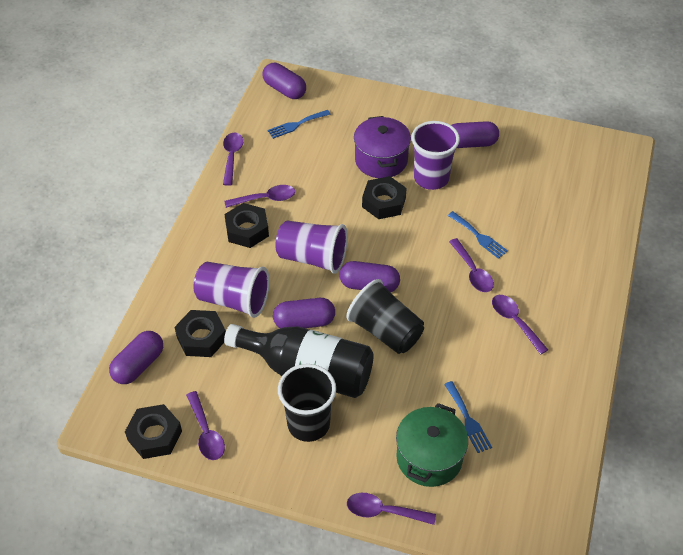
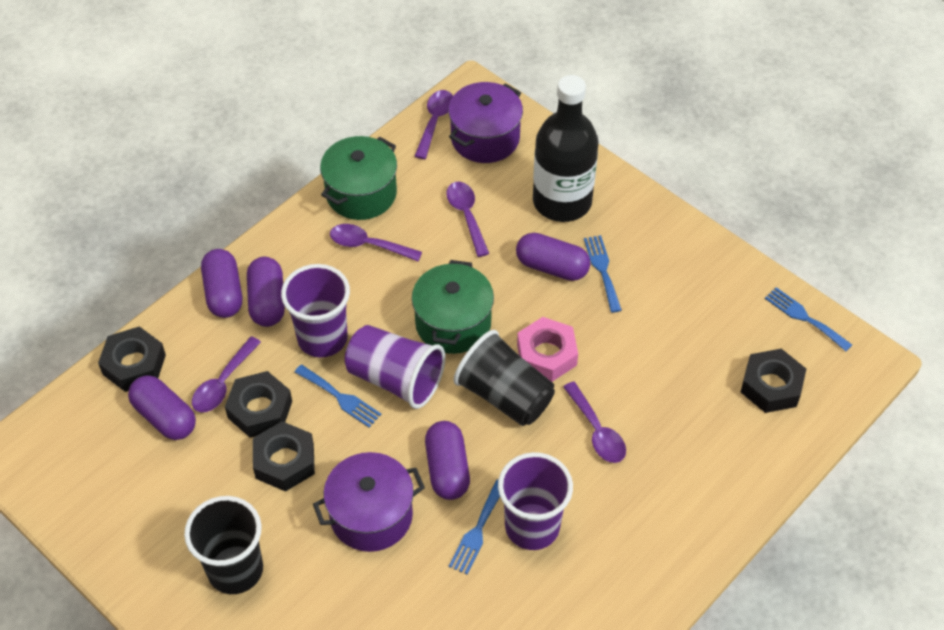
blue fork: 3 -> 4
green pot: 1 -> 2
pink nut: 0 -> 1
purple pot: 1 -> 2
purple spoon: 6 -> 5

